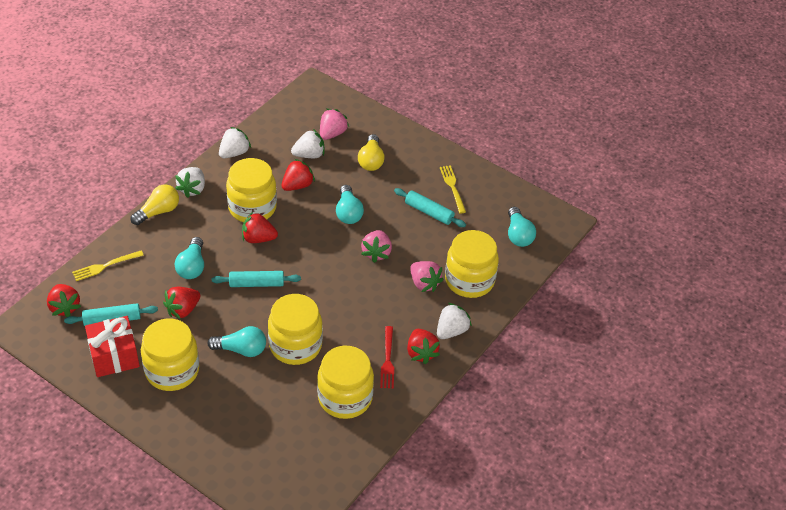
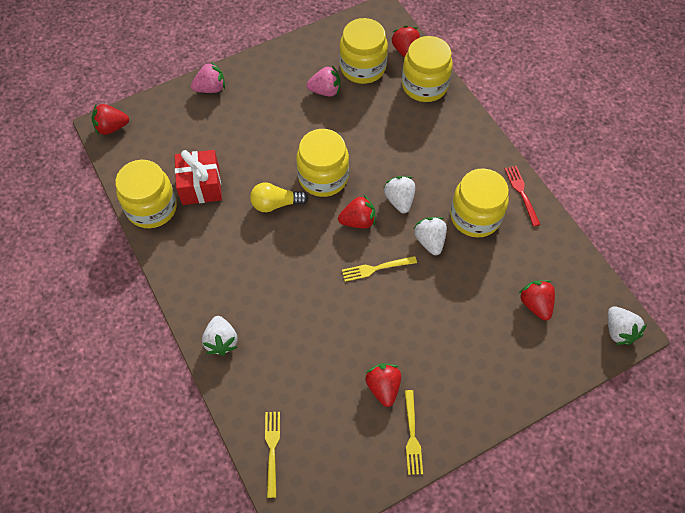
pink strawberry: 3 -> 2
turquoise light bulb: 4 -> 0
turquoise rolling pin: 3 -> 0
yellow fork: 2 -> 3
yellow light bulb: 2 -> 1

